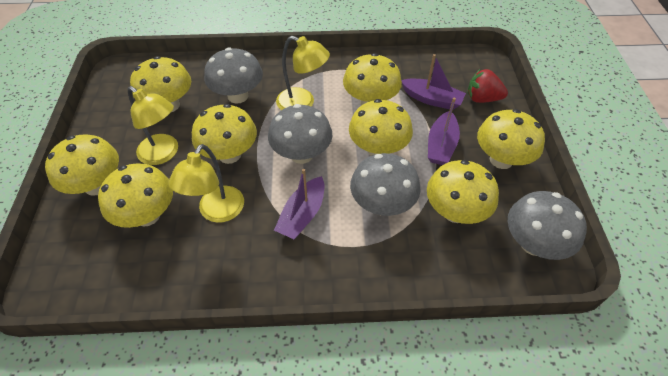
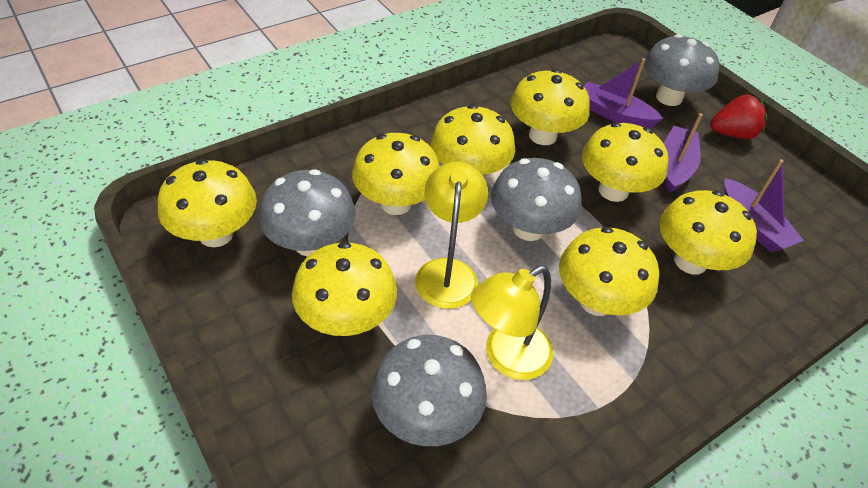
yellow lamp: 3 -> 2

